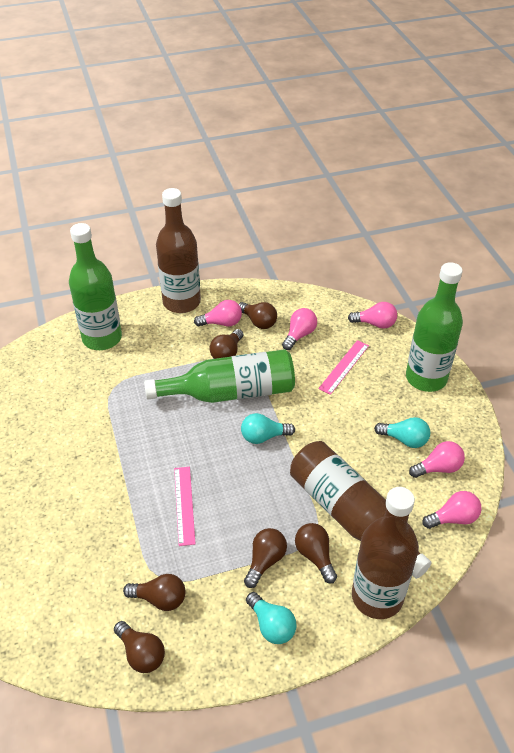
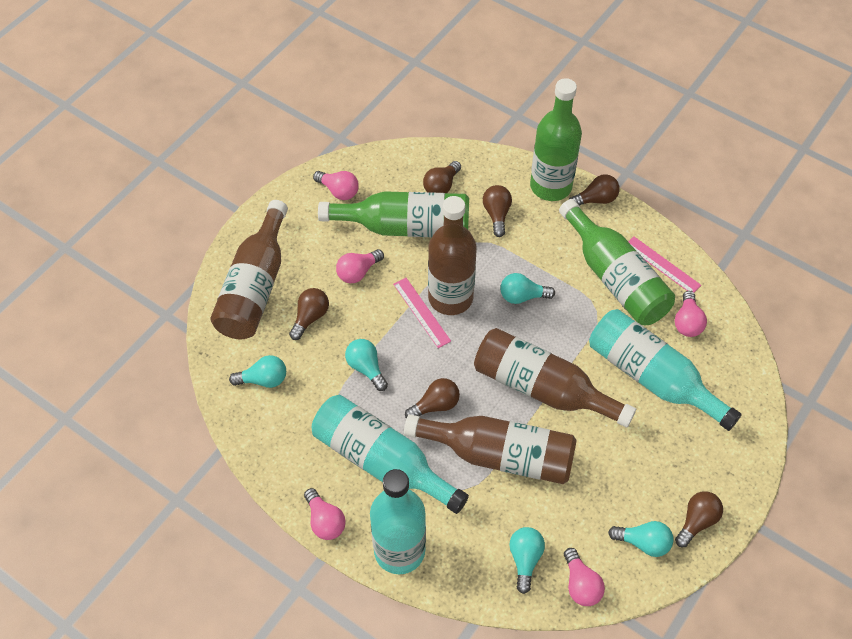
brown bottle: 3 -> 4
turquoise bottle: 0 -> 3
turquoise light bulb: 3 -> 5

